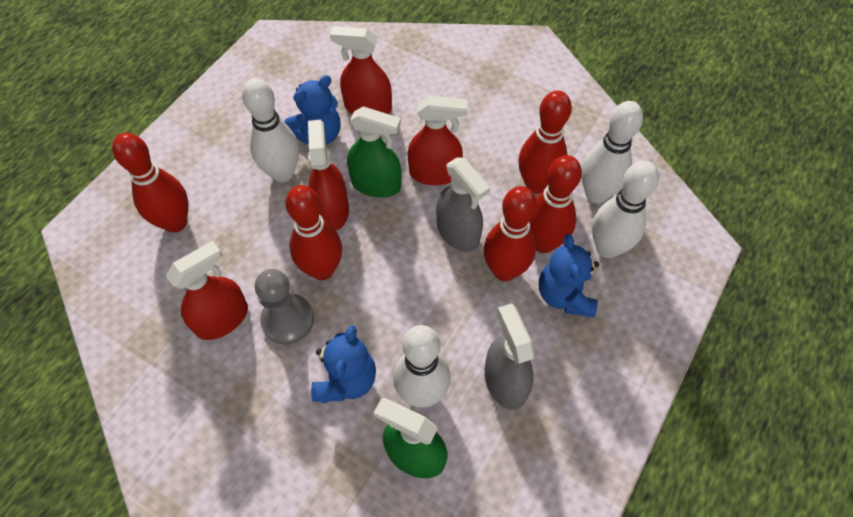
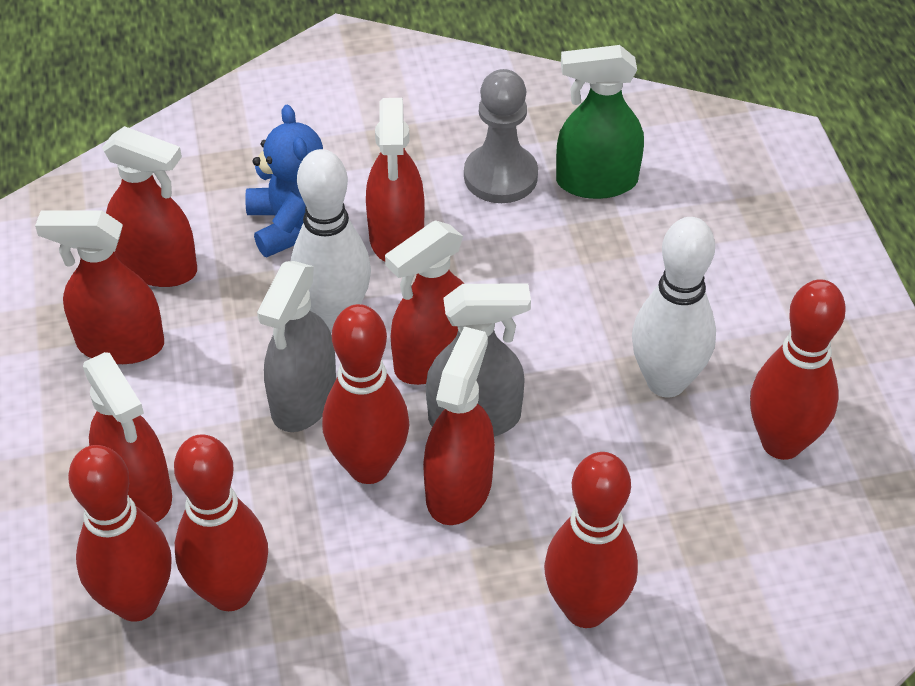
blue teddy bear: 3 -> 1
green spray bottle: 2 -> 1
red spray bottle: 4 -> 6
white bowling pin: 4 -> 2

